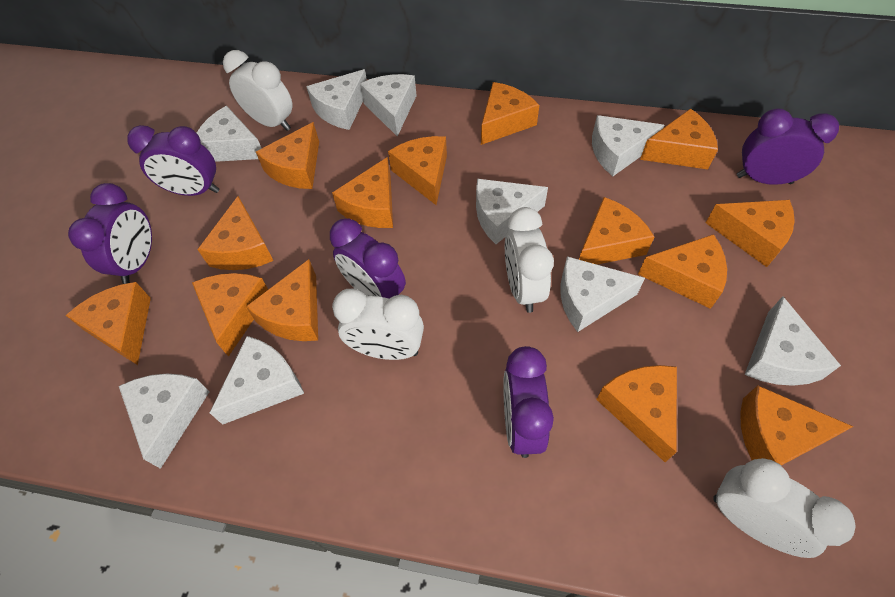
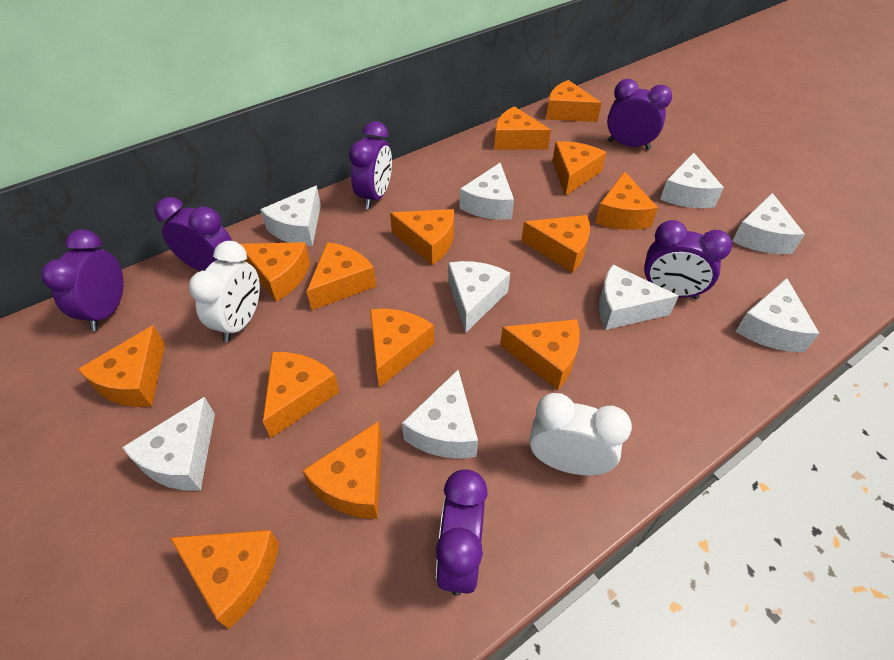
purple clock: 5 -> 6
white clock: 4 -> 2

